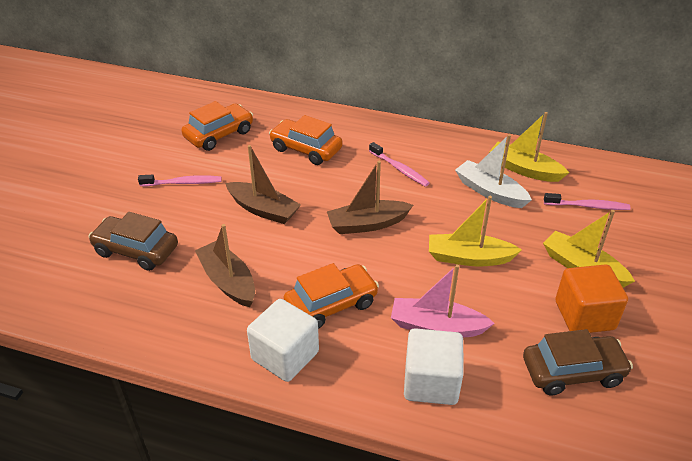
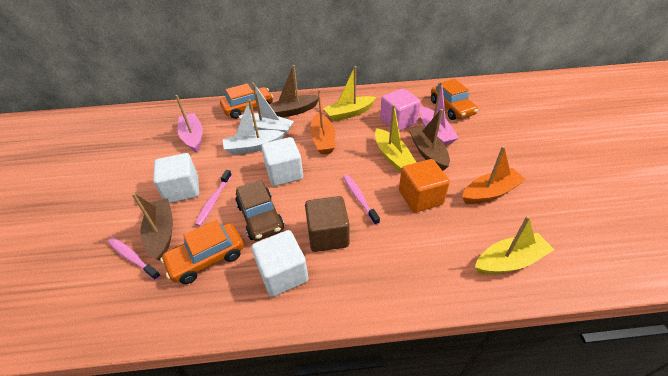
brown car: 2 -> 1
brown cube: 0 -> 1
orange boat: 0 -> 2
pink boat: 1 -> 2
pink cube: 0 -> 1
white boat: 1 -> 2
white cube: 2 -> 3

